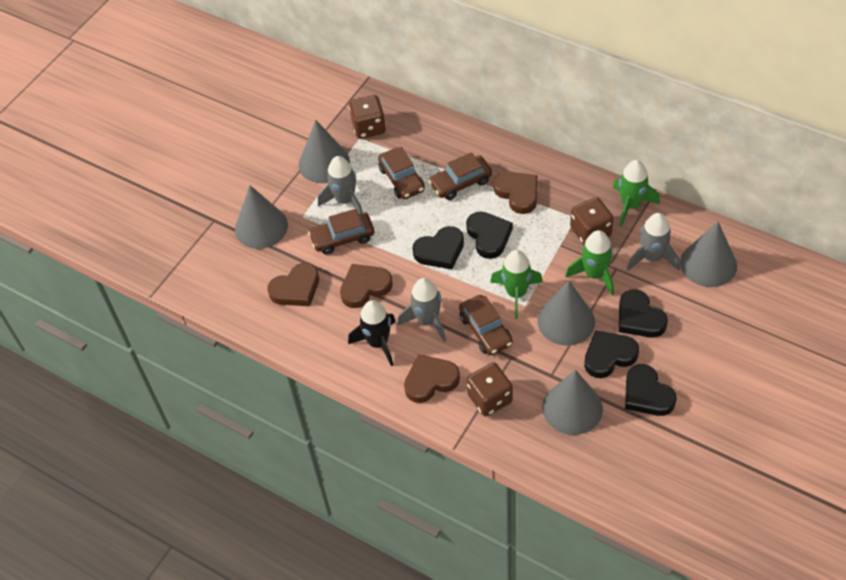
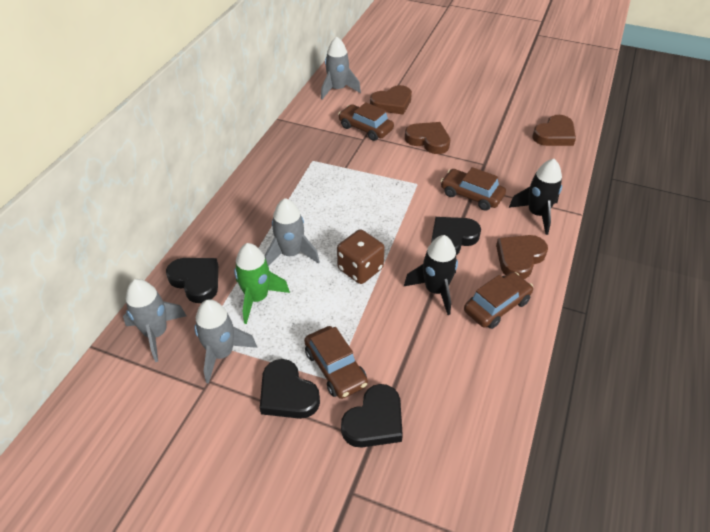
black heart: 5 -> 4
black rocket: 1 -> 2
brown dice: 3 -> 1
green rocket: 3 -> 1
grey cone: 5 -> 0
grey rocket: 3 -> 4

